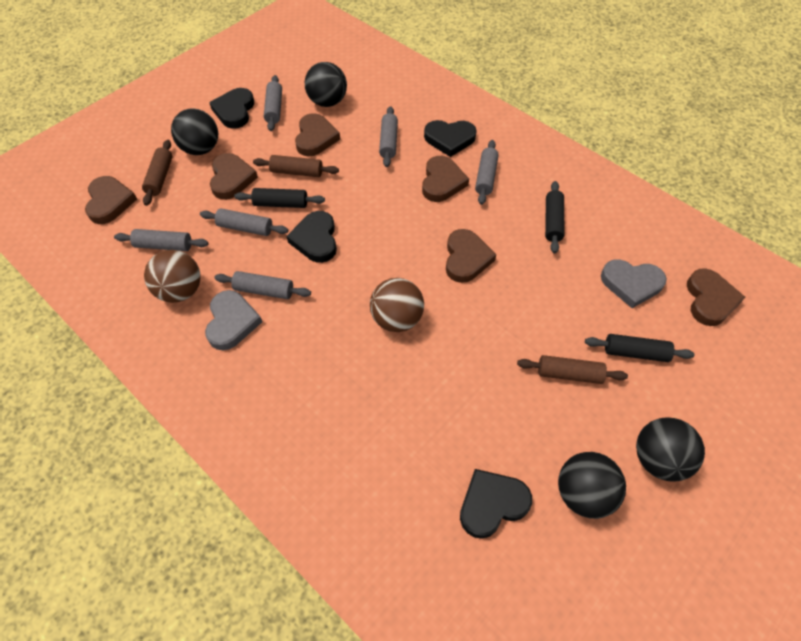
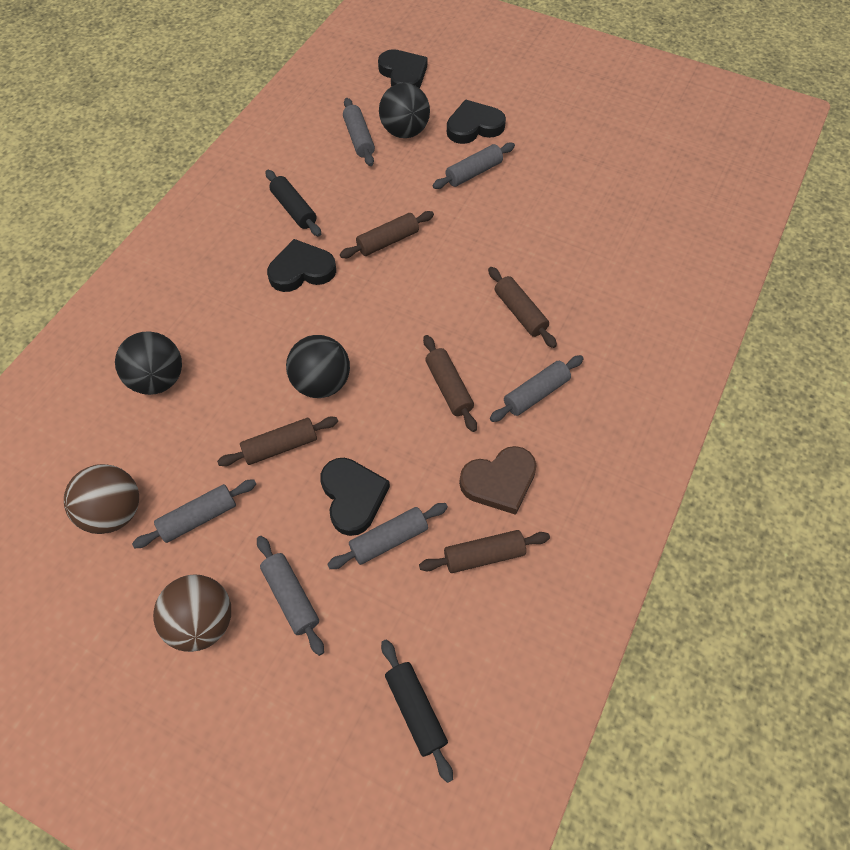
black ball: 4 -> 3
black rolling pin: 3 -> 2
brown heart: 6 -> 1
brown rolling pin: 3 -> 5
grey heart: 2 -> 0

